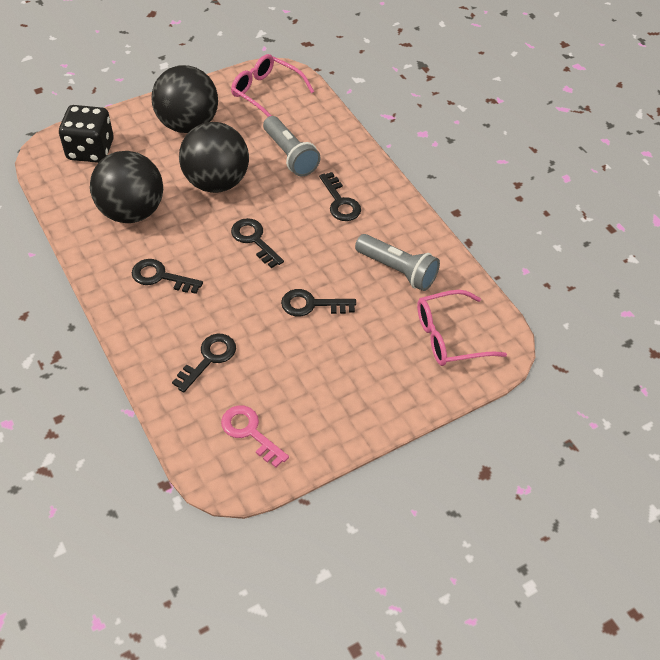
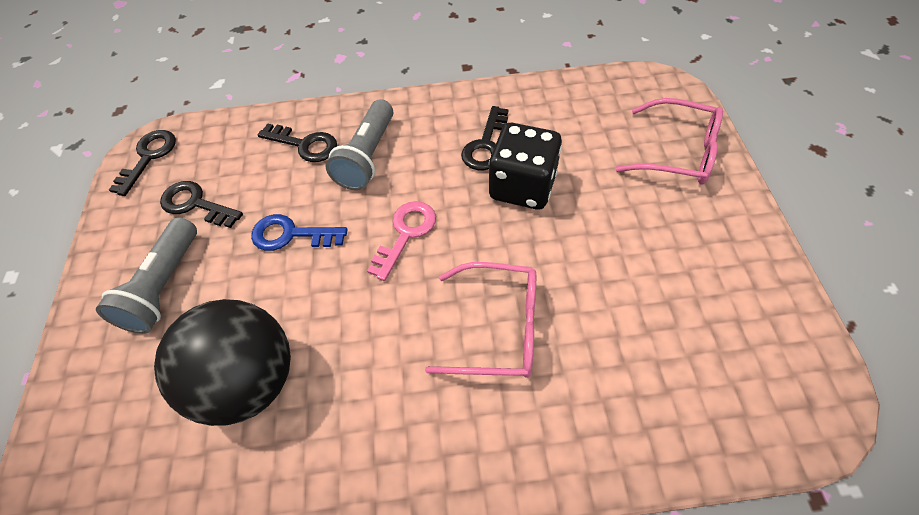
black ball: 3 -> 1
black key: 5 -> 4
blue key: 0 -> 1

